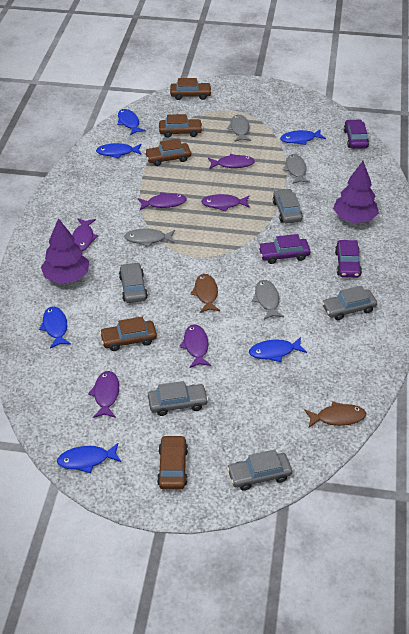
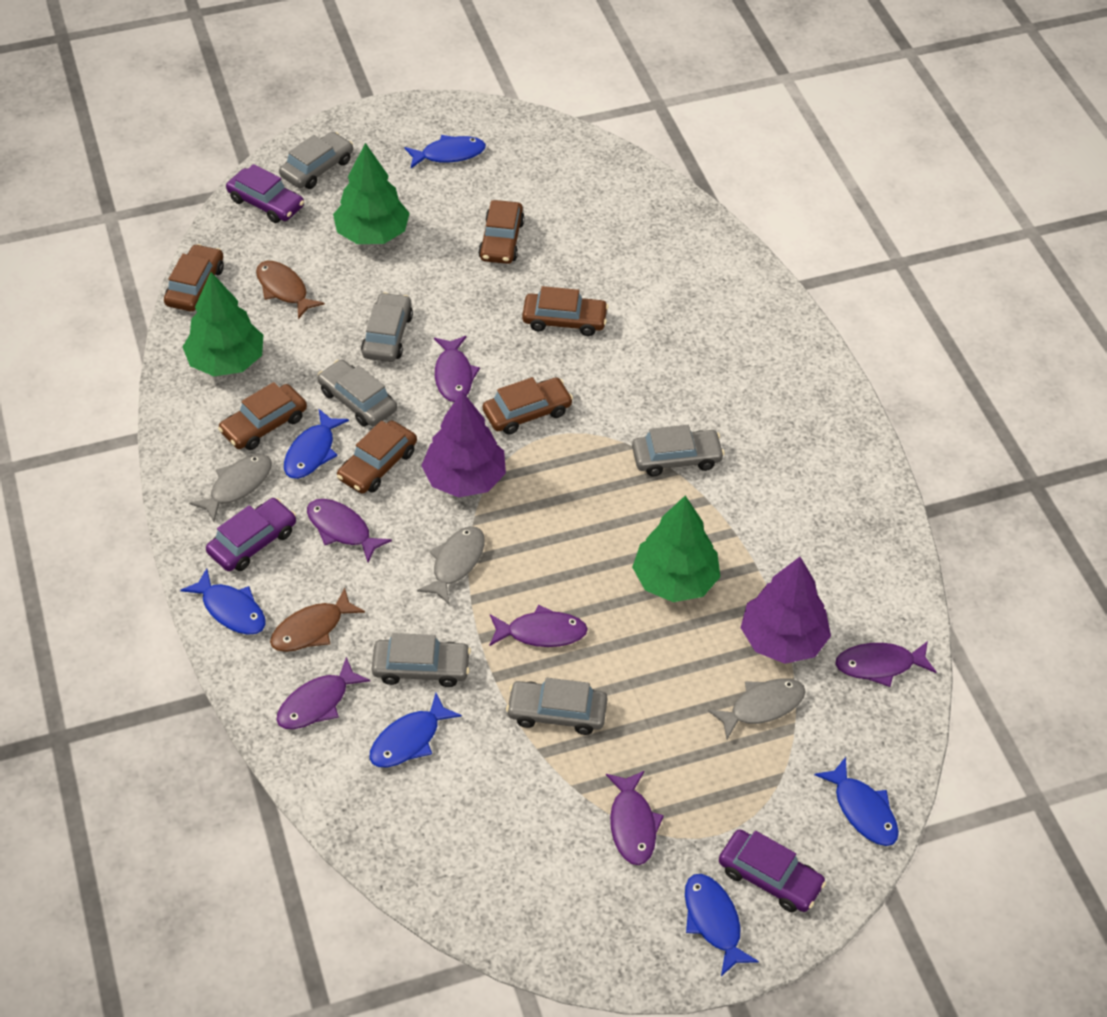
brown car: 5 -> 6
green tree: 0 -> 3
grey car: 5 -> 6
grey fish: 4 -> 3

